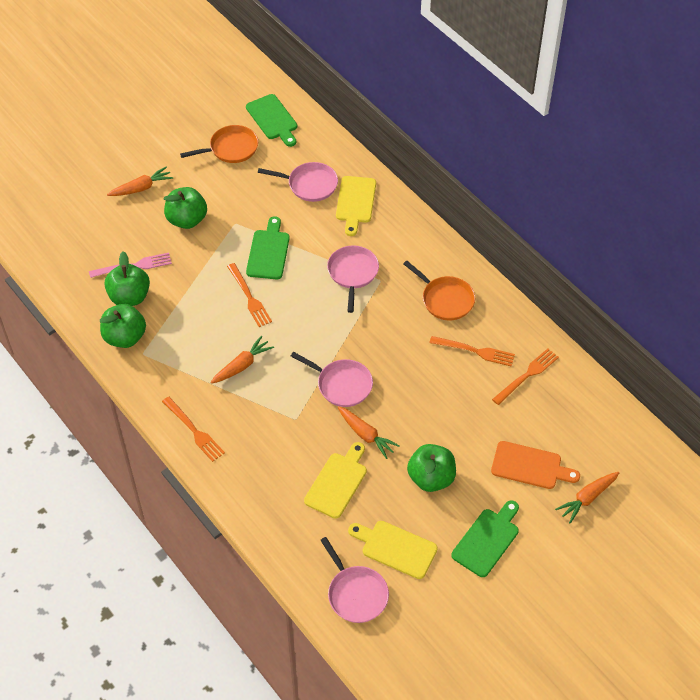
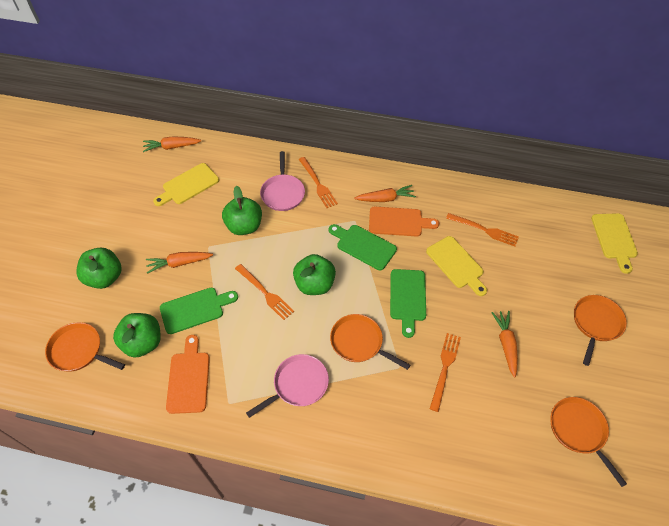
orange cutting board: 1 -> 2
orange pan: 2 -> 4
pink fork: 1 -> 0
pink pan: 4 -> 2

